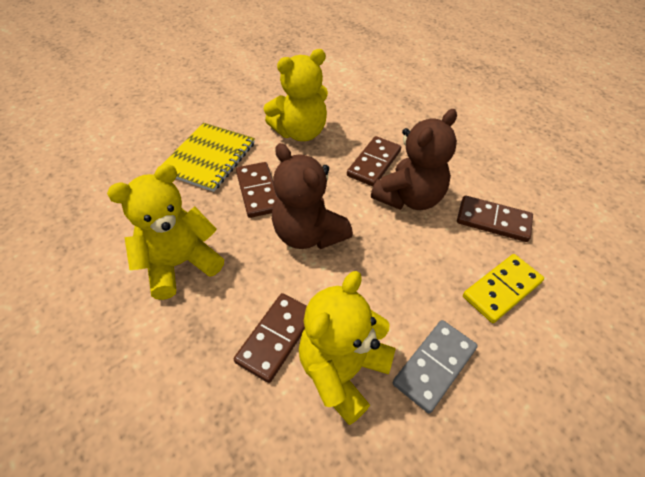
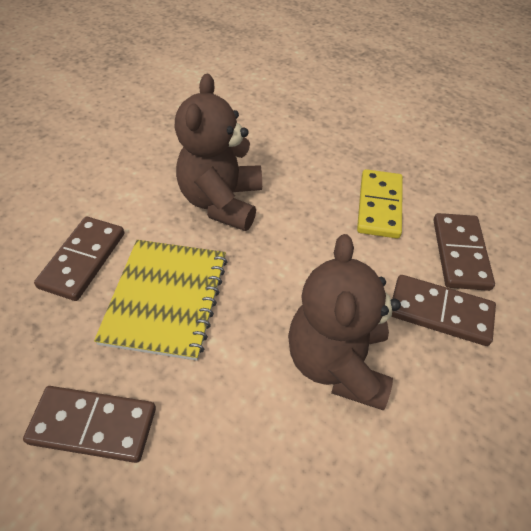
grey domino: 1 -> 0
yellow teddy bear: 3 -> 0

